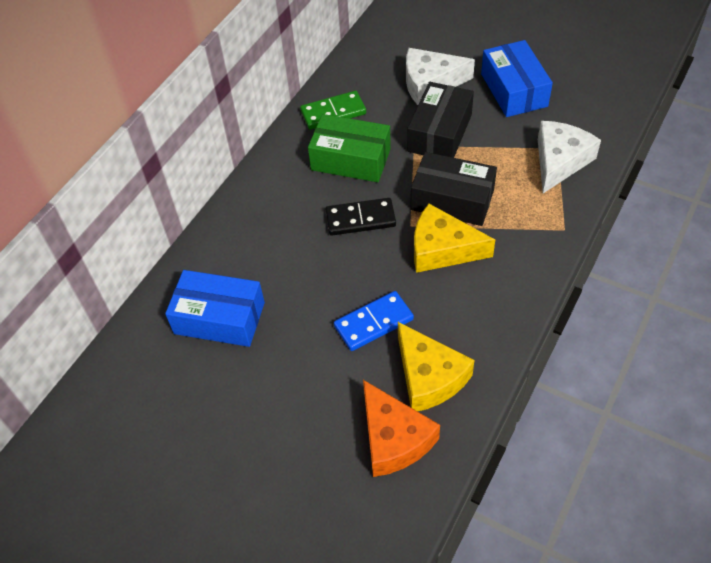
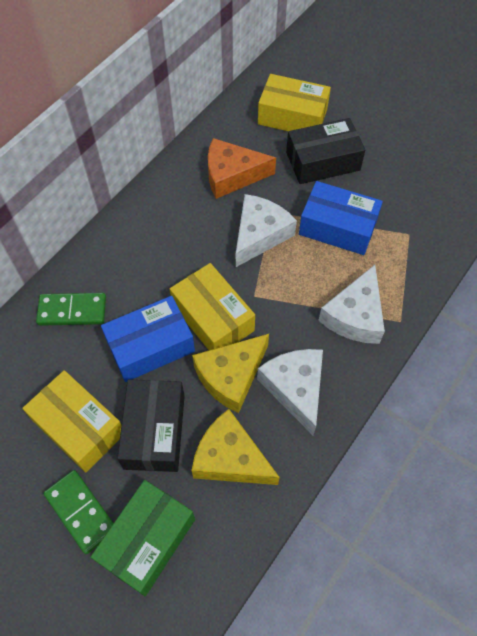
black domino: 1 -> 0
blue domino: 1 -> 0
green domino: 1 -> 2
white cheese: 2 -> 3
yellow box: 0 -> 3

